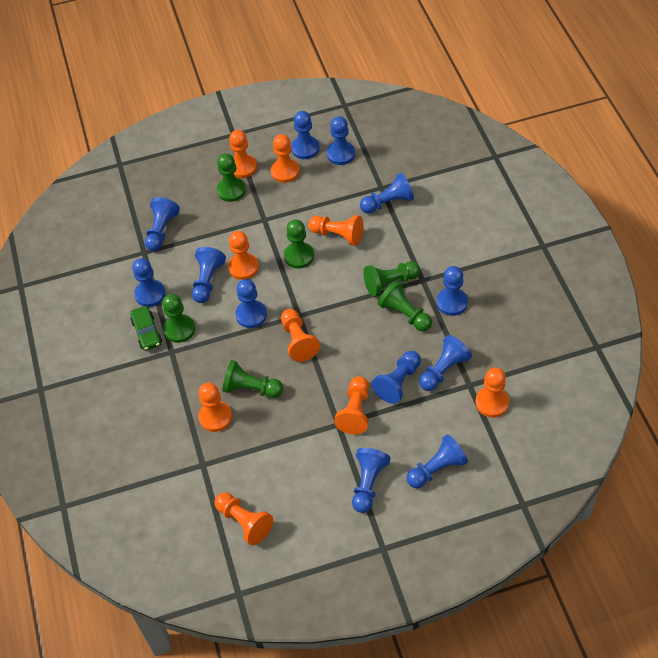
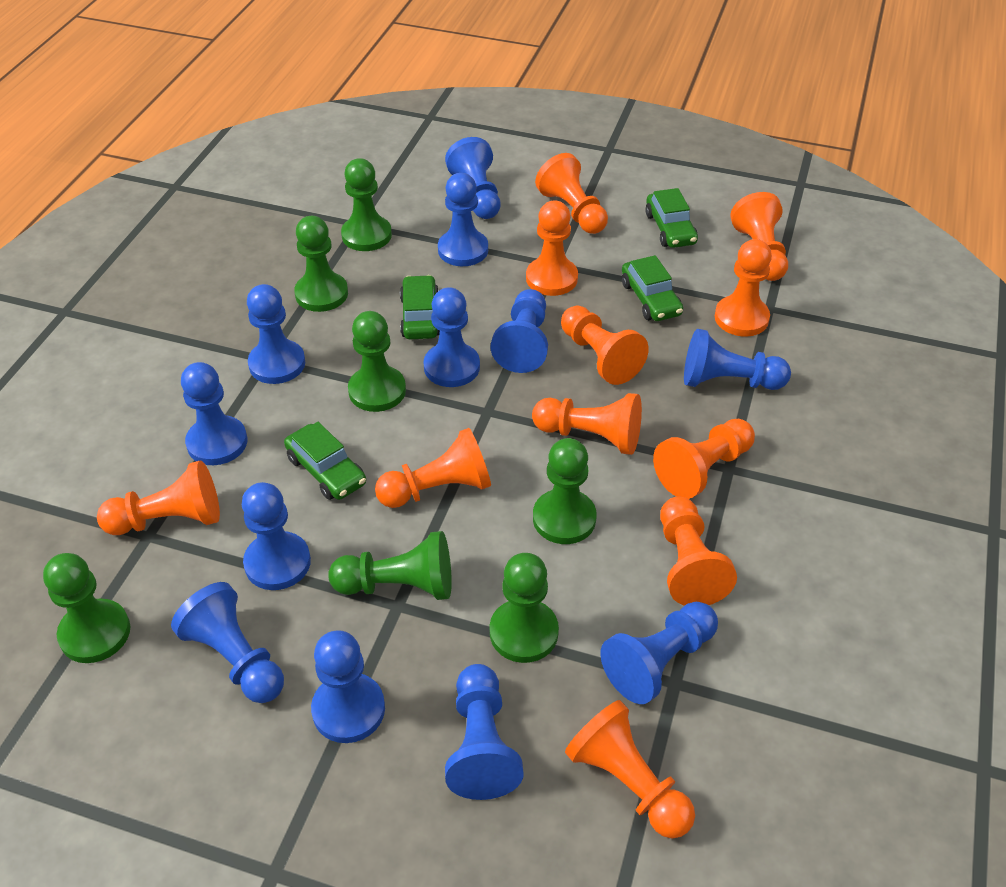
green car: 1 -> 4
green pawn: 6 -> 7
orange pawn: 9 -> 11

